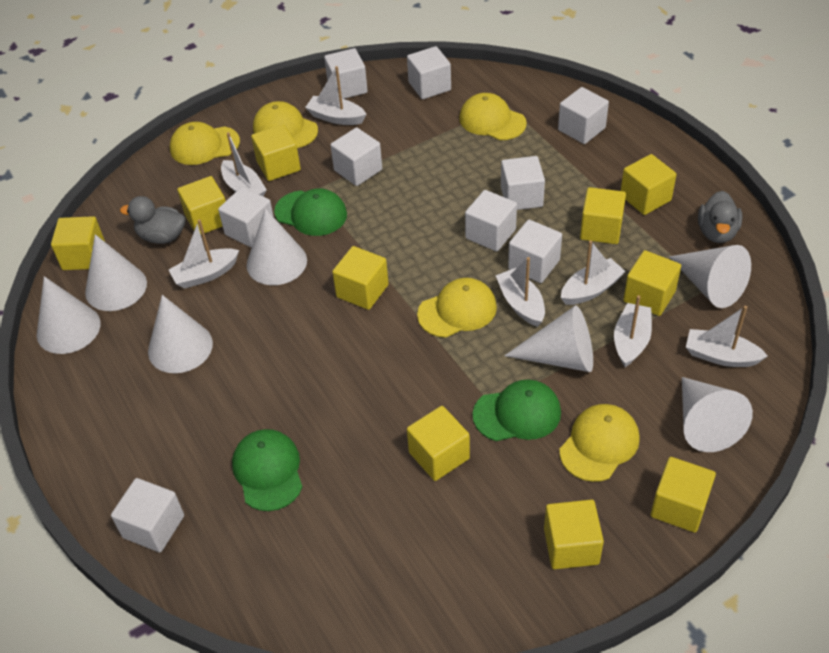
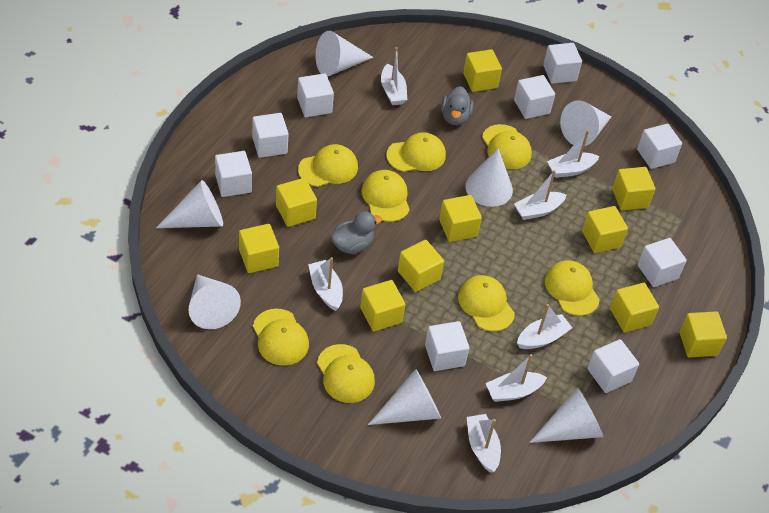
green cap: 3 -> 0
yellow cap: 5 -> 8

